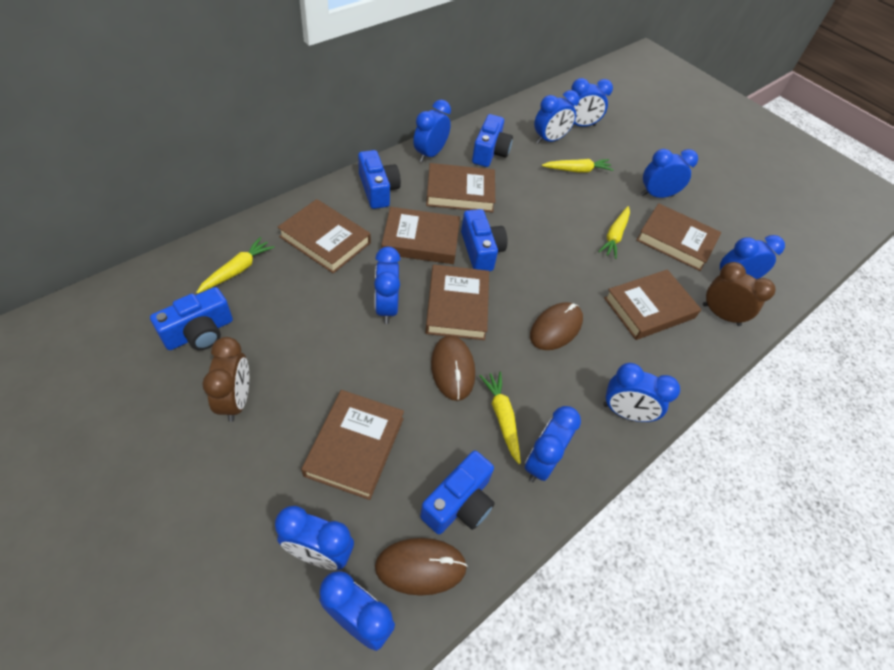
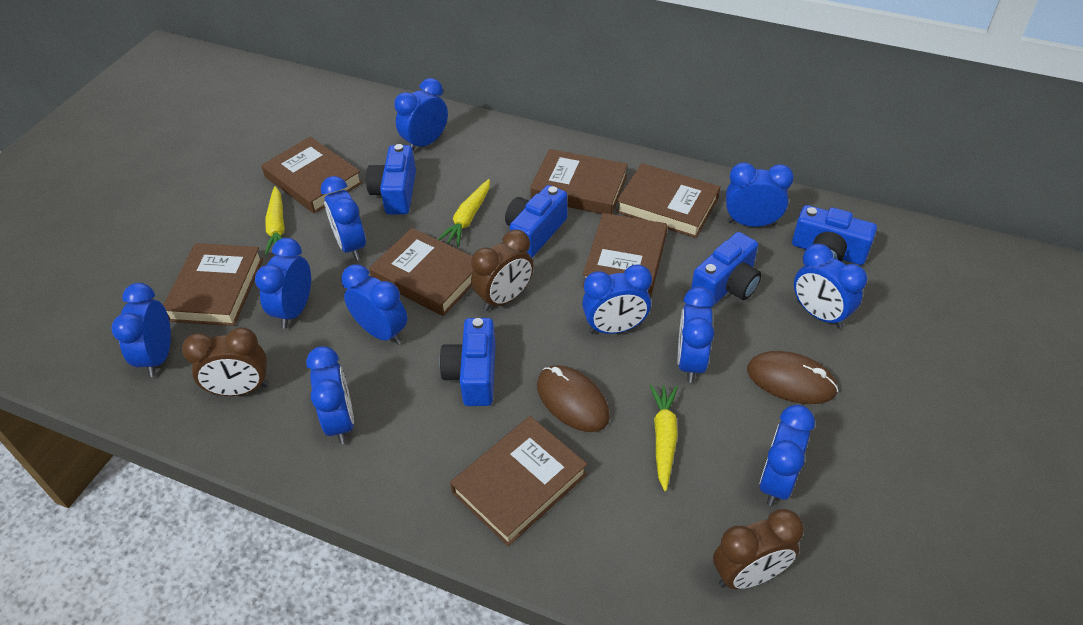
blue clock: 10 -> 11
brown clock: 2 -> 3
brown mouse: 3 -> 2
yellow carrot: 4 -> 3

